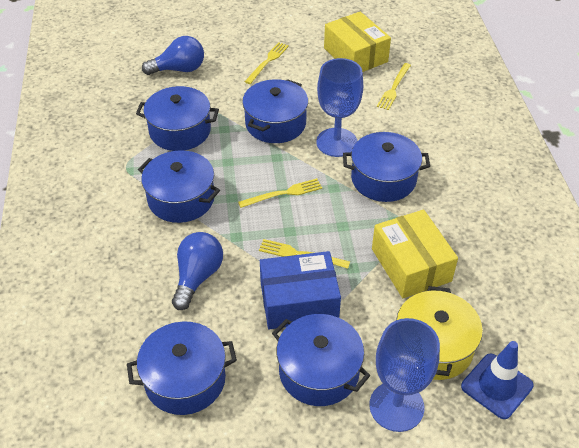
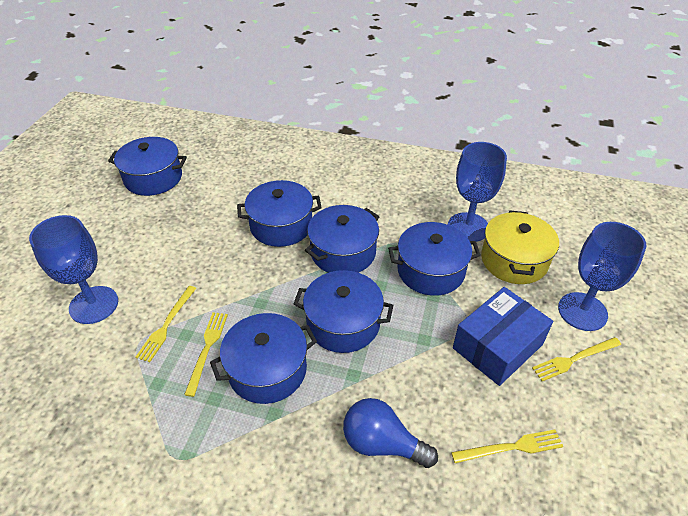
blue goblet: 2 -> 3
blue light bulb: 2 -> 1
blue traffic cone: 1 -> 0
yellow box: 2 -> 0

